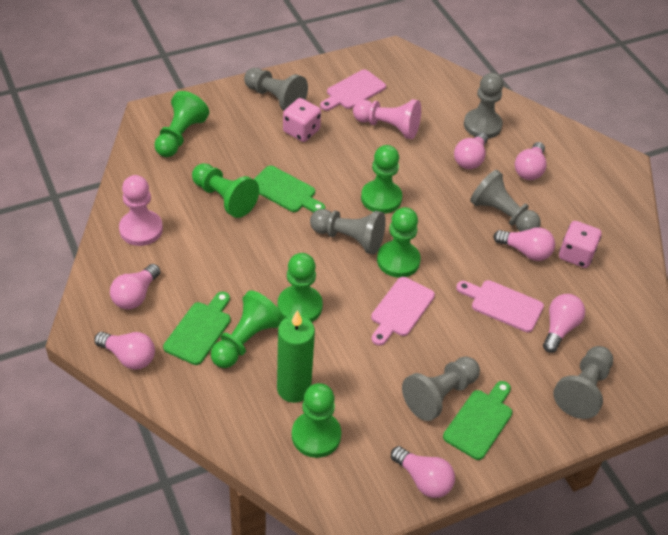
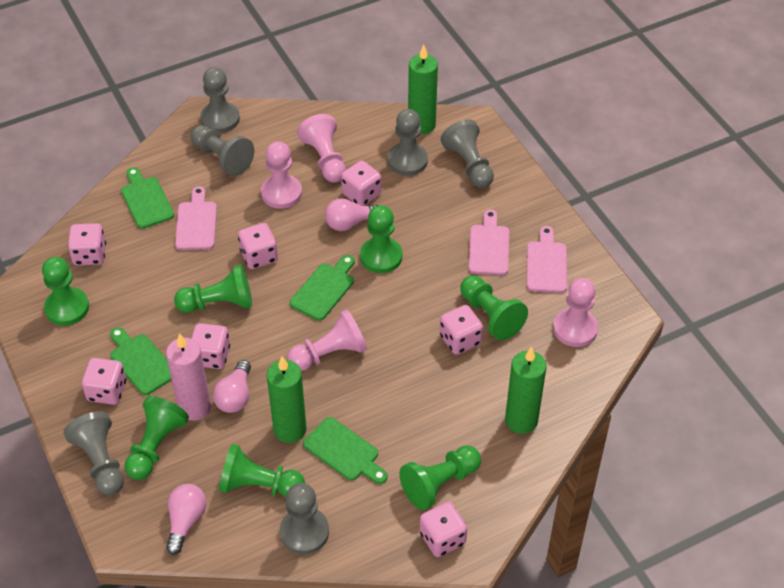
green candle: 1 -> 3
green cutting board: 3 -> 4
pink candle: 0 -> 1
pink dice: 2 -> 7
pink light bulb: 7 -> 3
pink pawn: 2 -> 4

